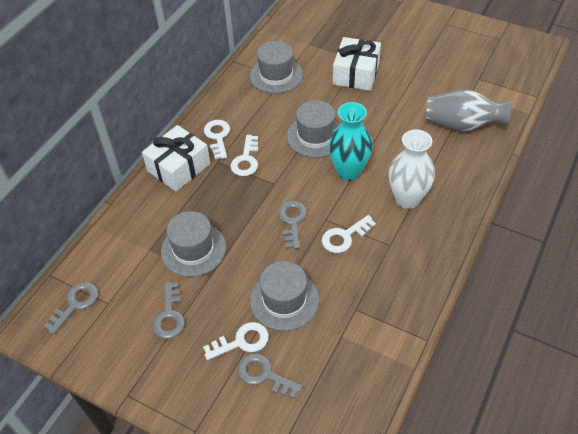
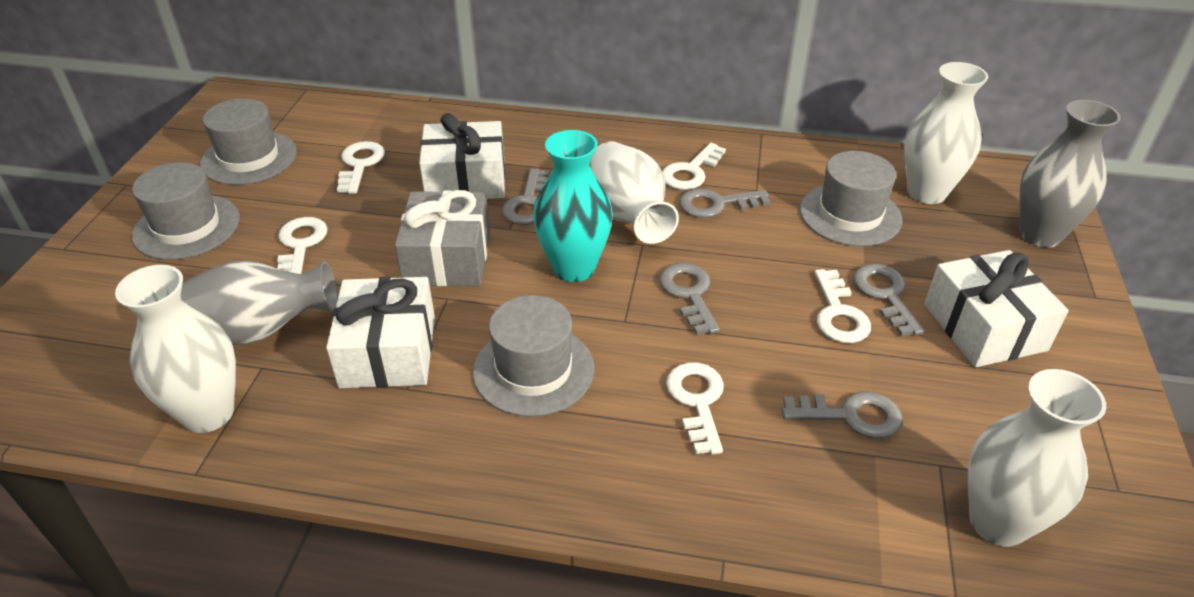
grey gift: 0 -> 1
grey key: 4 -> 5
grey vase: 1 -> 2
white gift: 2 -> 3
white key: 4 -> 5
white vase: 1 -> 4

